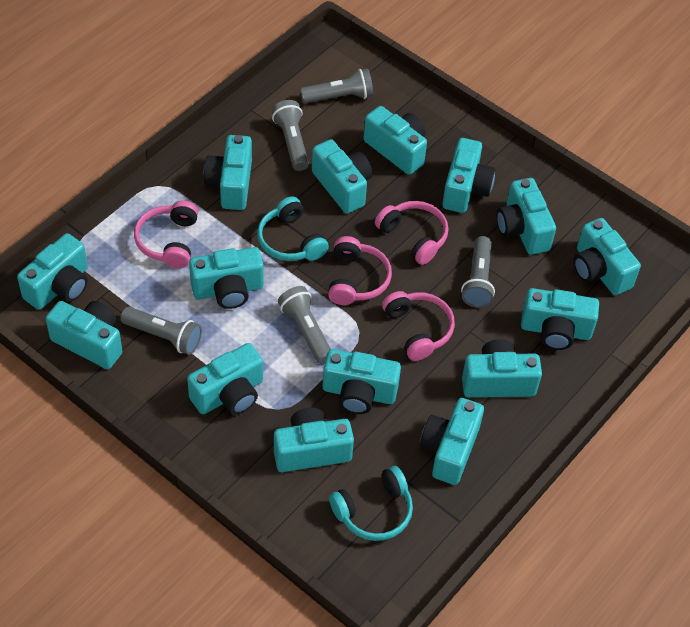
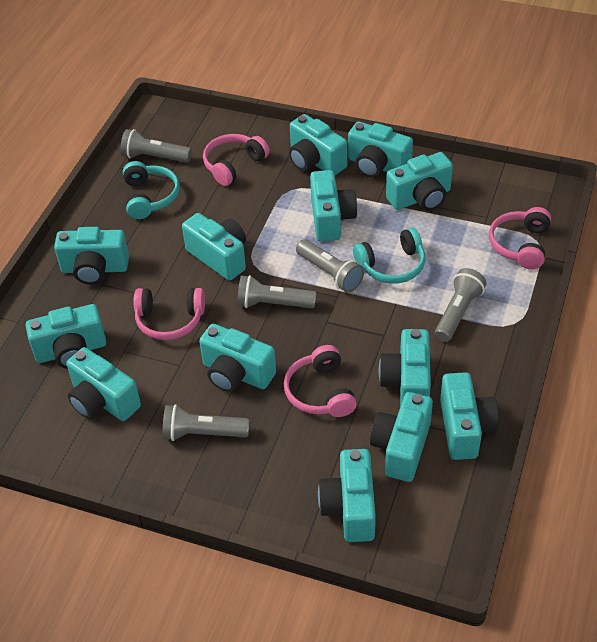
turquoise camera: 15 -> 13

